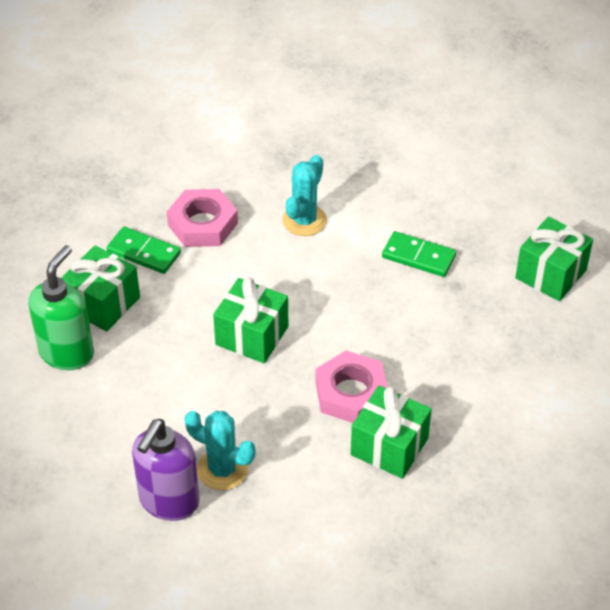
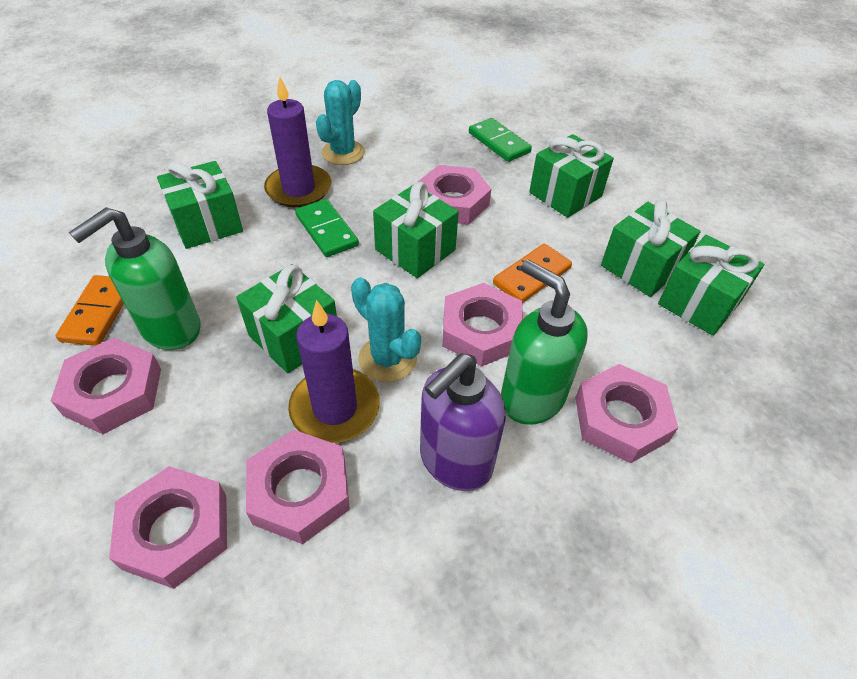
green gift: 4 -> 6
green soap dispenser: 1 -> 2
orange domino: 0 -> 2
pink nut: 2 -> 6
purple candle: 0 -> 2

